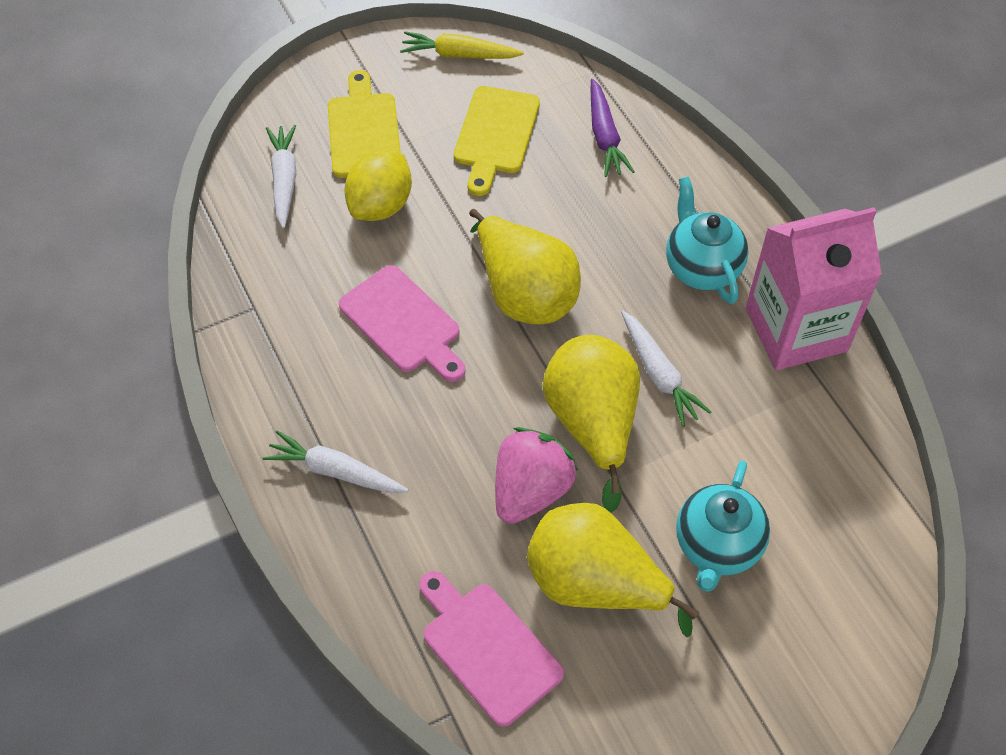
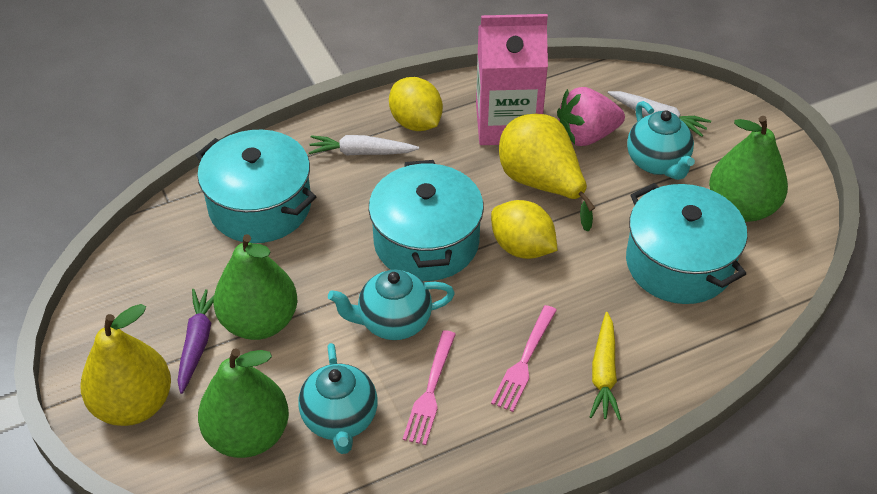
green pear: 0 -> 3
pink cutting board: 2 -> 0
pink fork: 0 -> 2
turquoise pot: 0 -> 3
turquoise teapot: 2 -> 3
white carrot: 3 -> 2
yellow cutting board: 2 -> 0
yellow lemon: 1 -> 2
yellow pear: 3 -> 2

